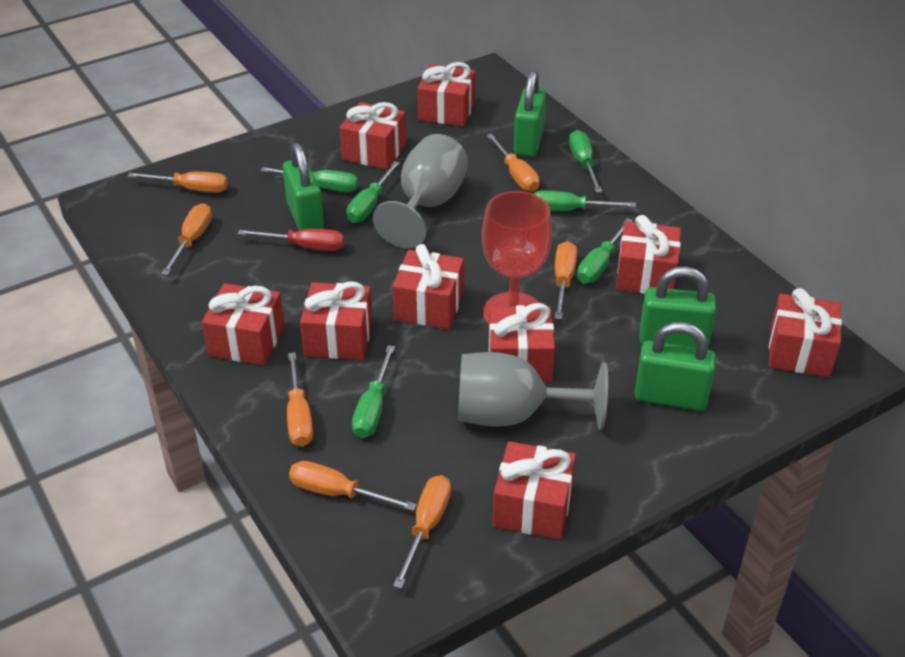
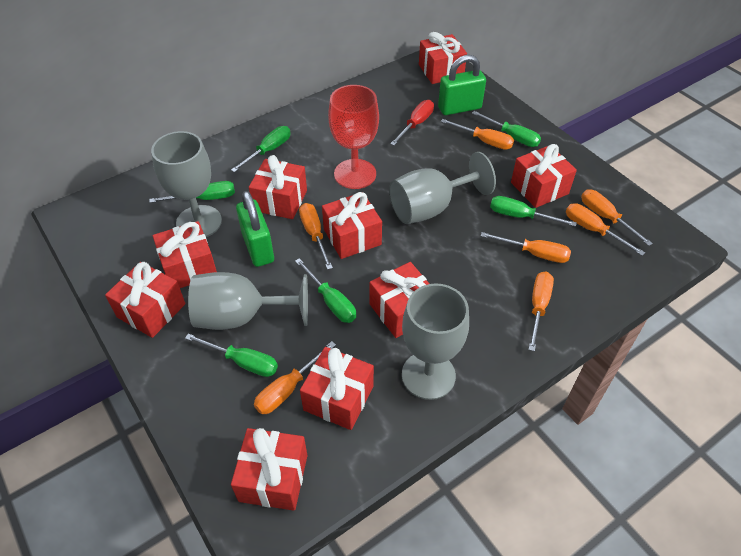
green padlock: 4 -> 2
grey goblet: 2 -> 4

